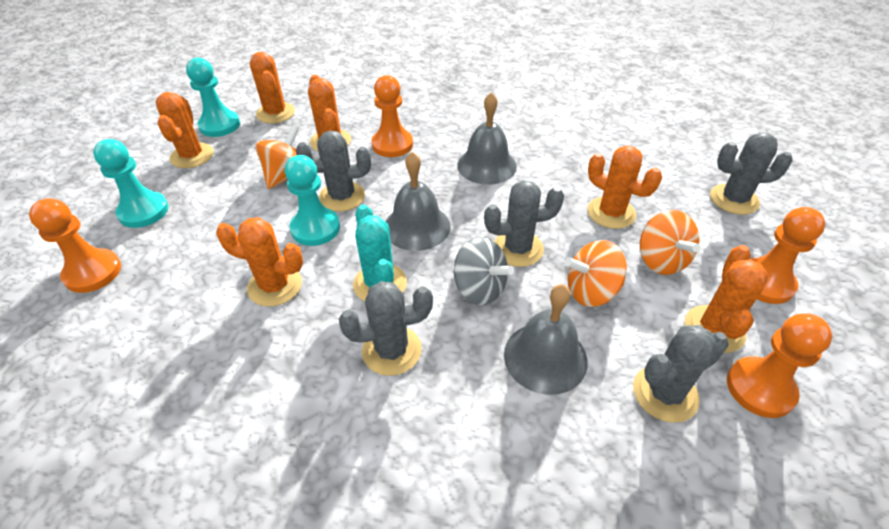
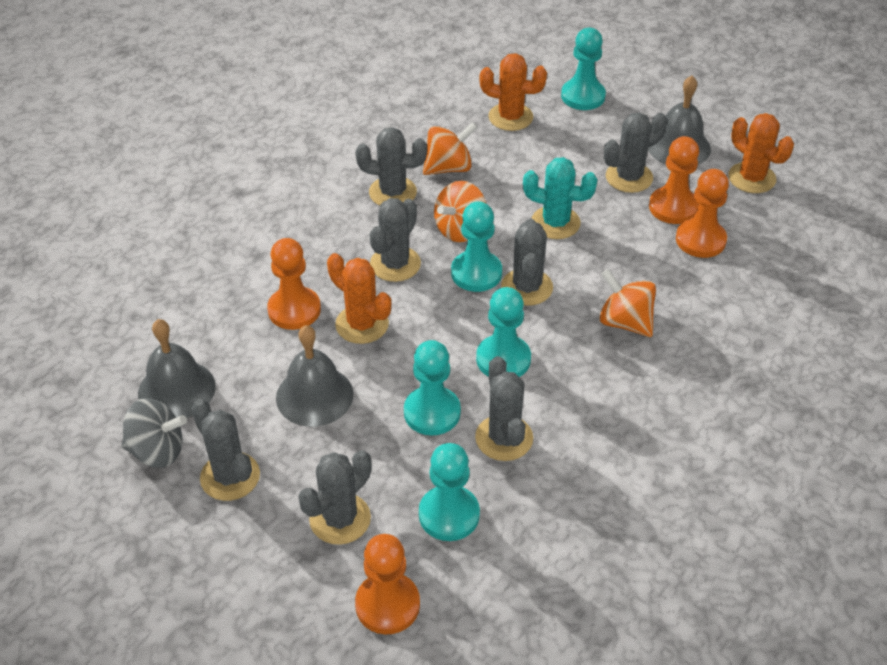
grey cactus: 5 -> 7
orange cactus: 6 -> 3
turquoise pawn: 3 -> 5

